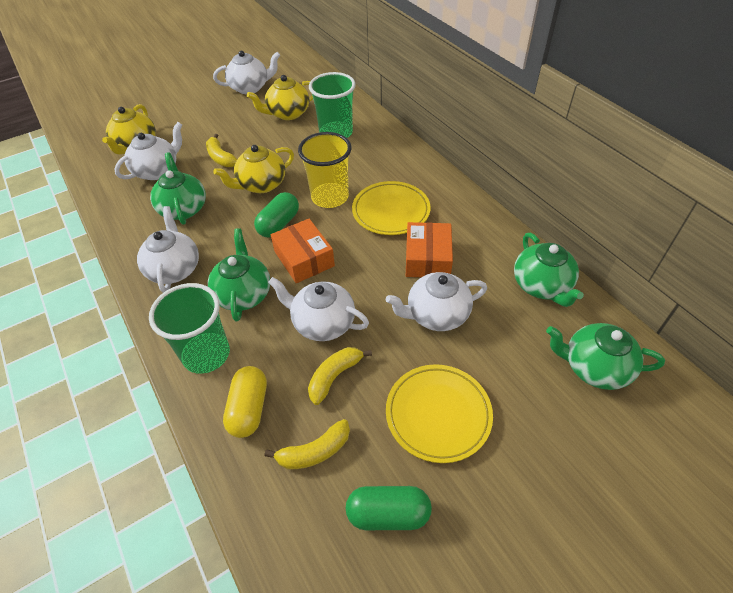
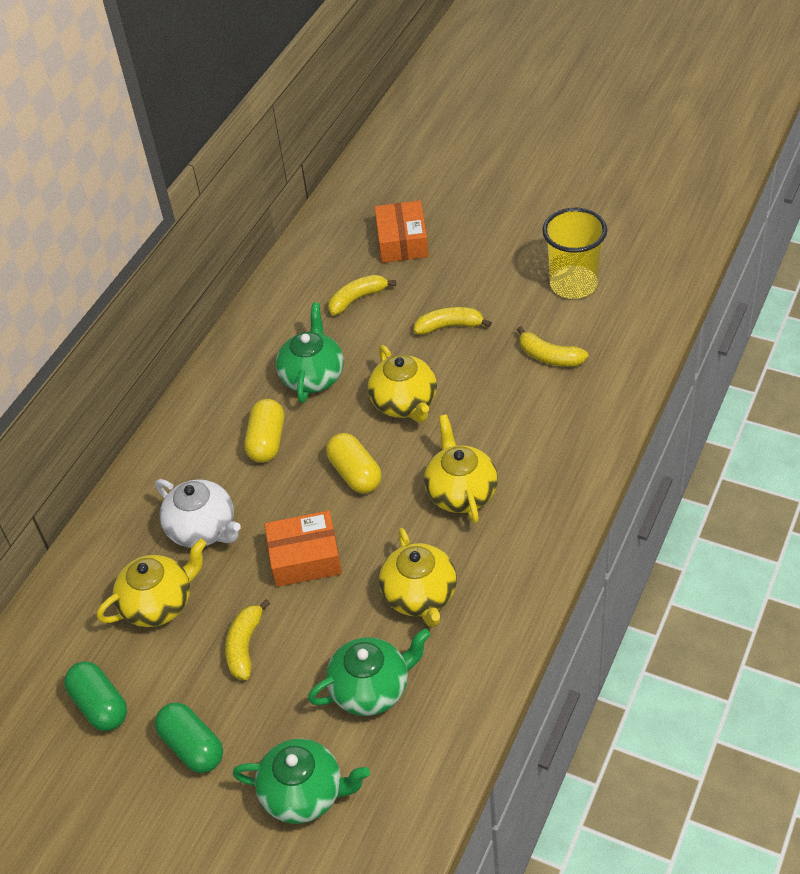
green cup: 2 -> 0
green teapot: 4 -> 3
white teapot: 5 -> 1
yellow banana: 3 -> 4
yellow capsule: 1 -> 2
yellow plate: 2 -> 0
yellow teapot: 3 -> 4

